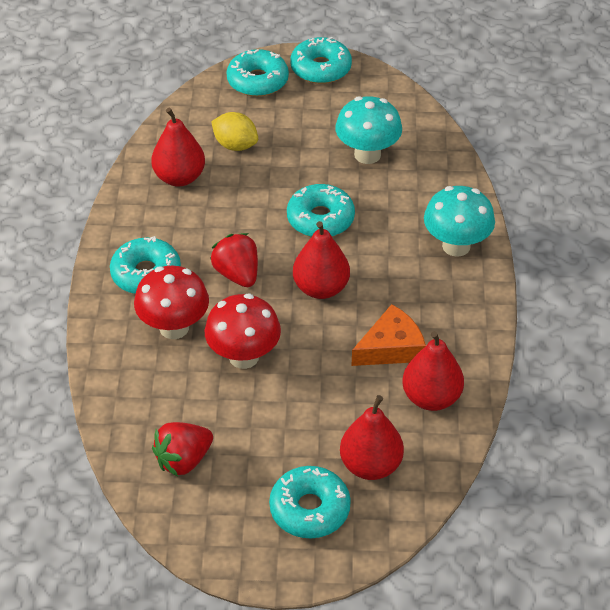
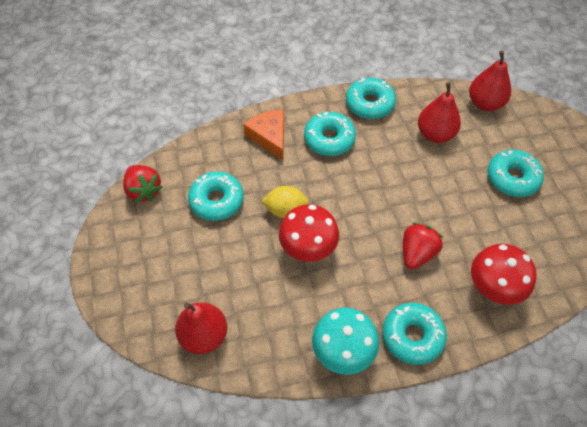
red pear: 4 -> 3
turquoise mushroom: 2 -> 1

